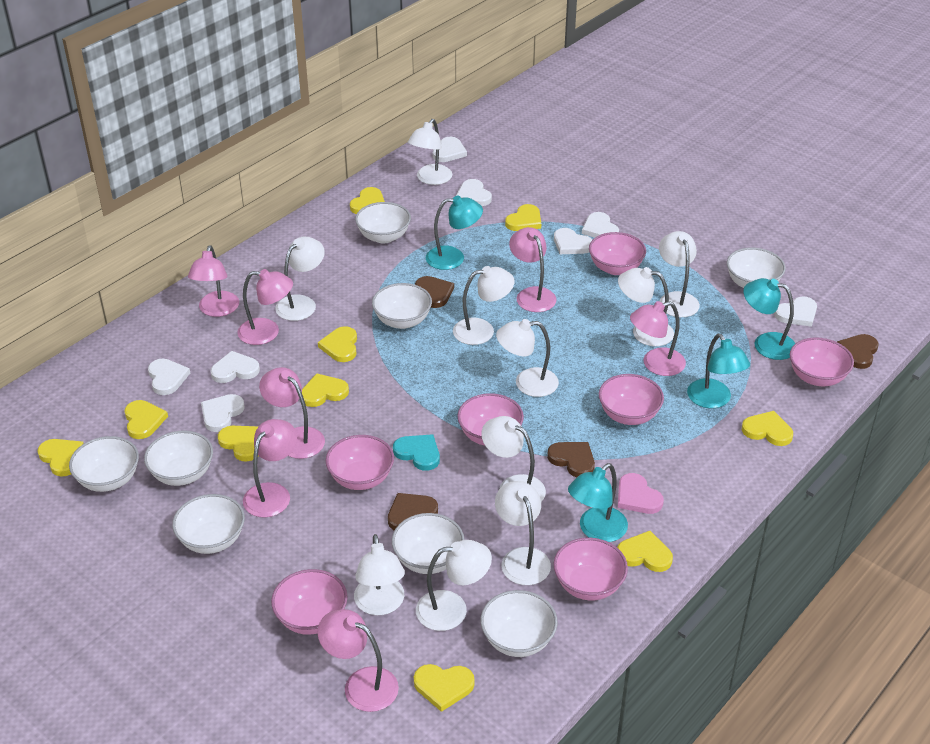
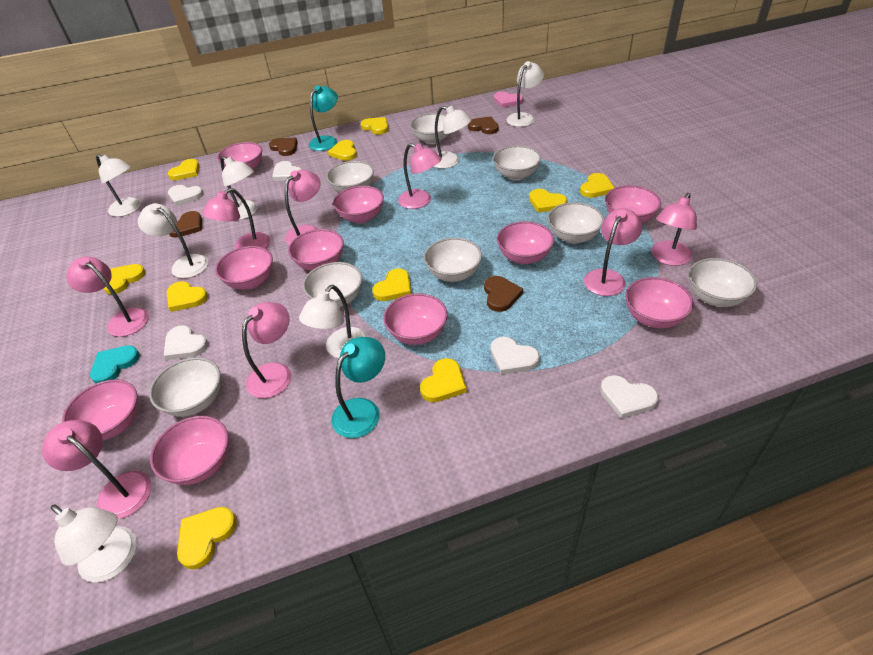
pink bowl: 7 -> 10
pink lamp: 7 -> 8
turquoise lamp: 4 -> 2
white heart: 8 -> 5
white lamp: 10 -> 7

